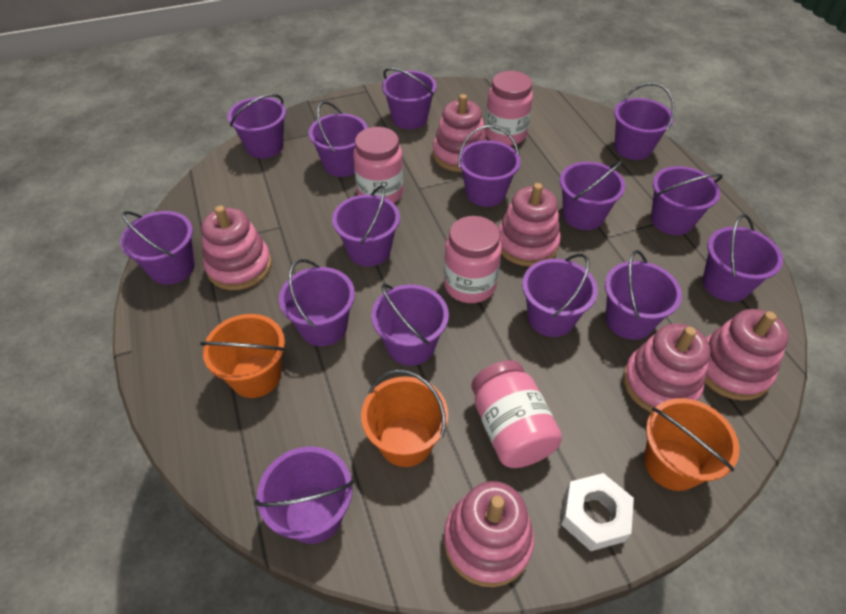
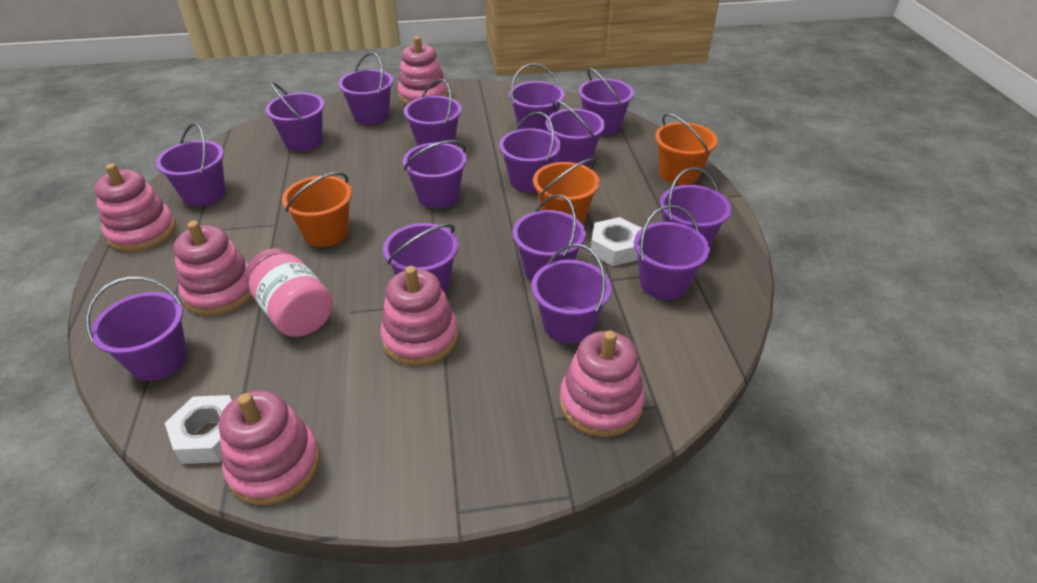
pink jar: 4 -> 1
white nut: 1 -> 2

